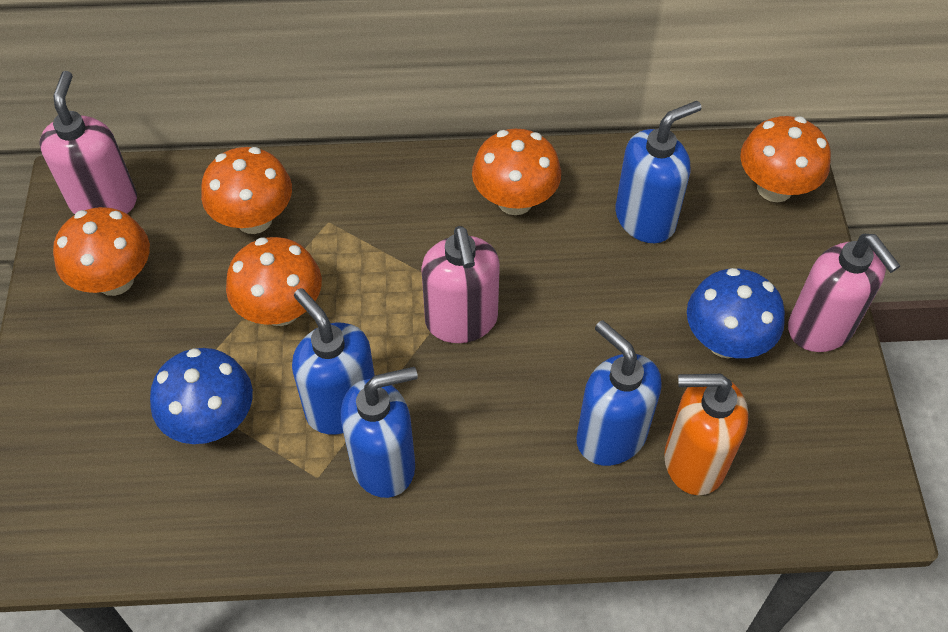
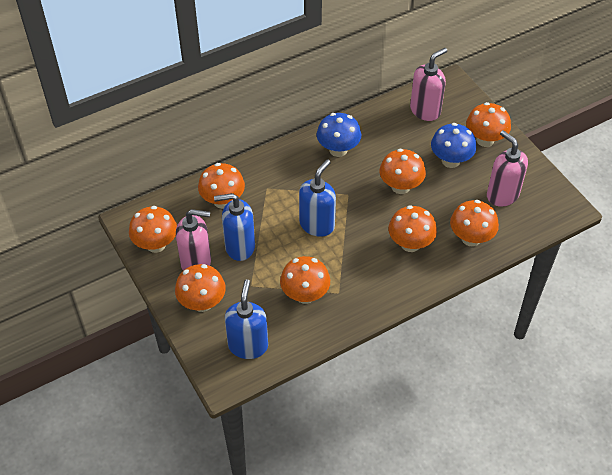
blue soap dispenser: 4 -> 3
orange mushroom: 5 -> 8
orange soap dispenser: 1 -> 0

